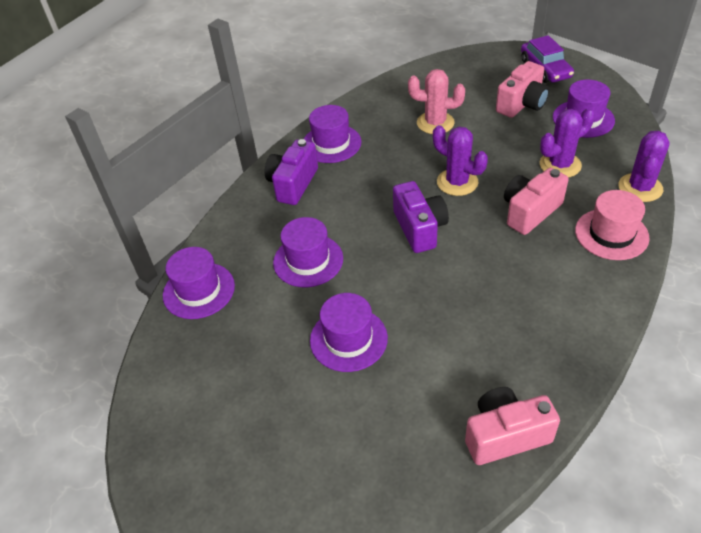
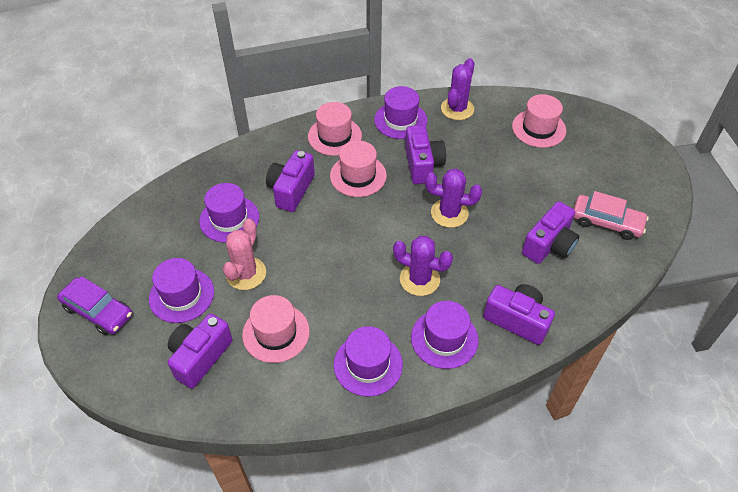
pink camera: 3 -> 0
pink car: 0 -> 1
pink hat: 1 -> 4
purple camera: 2 -> 5

